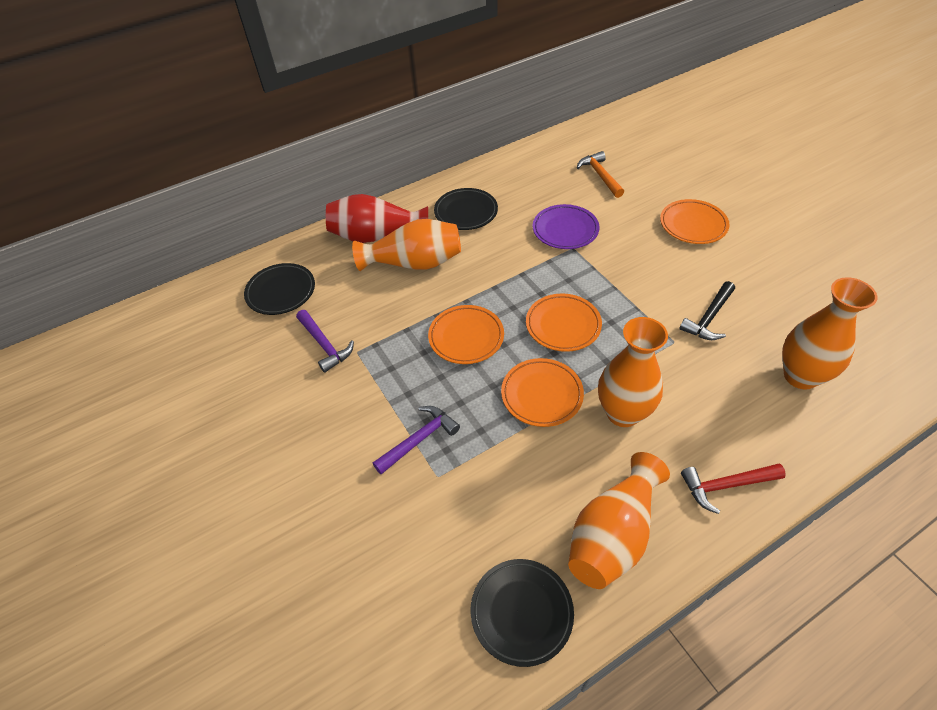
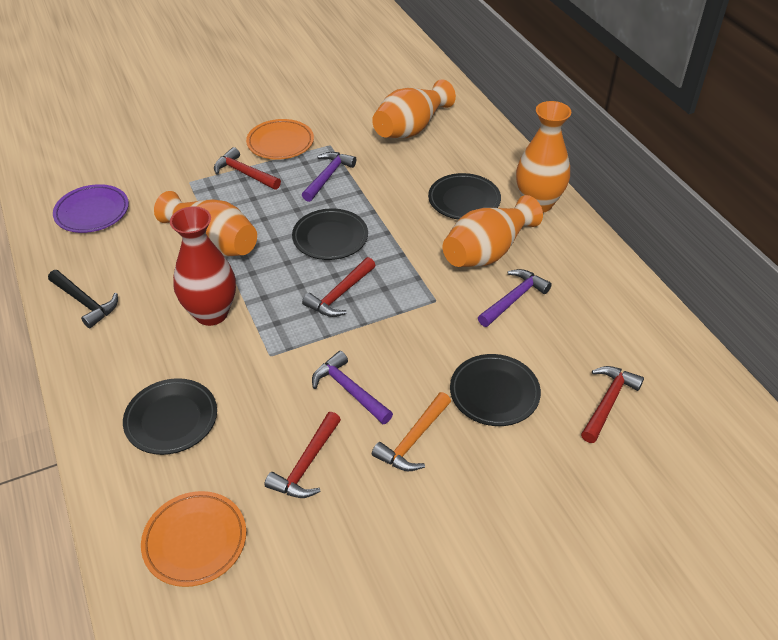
black plate: 3 -> 4
orange plate: 4 -> 2
purple hammer: 2 -> 3
red hammer: 1 -> 4

